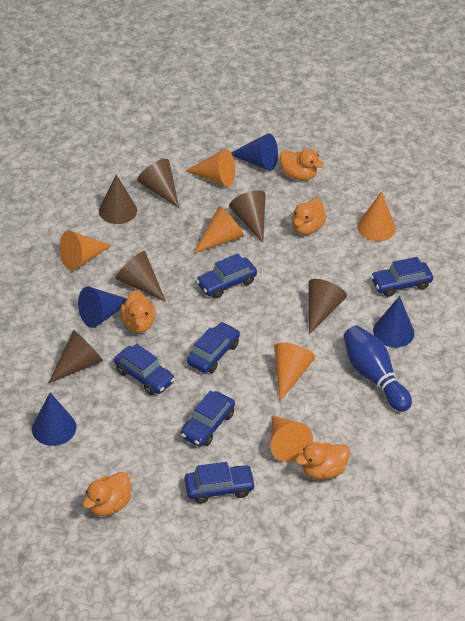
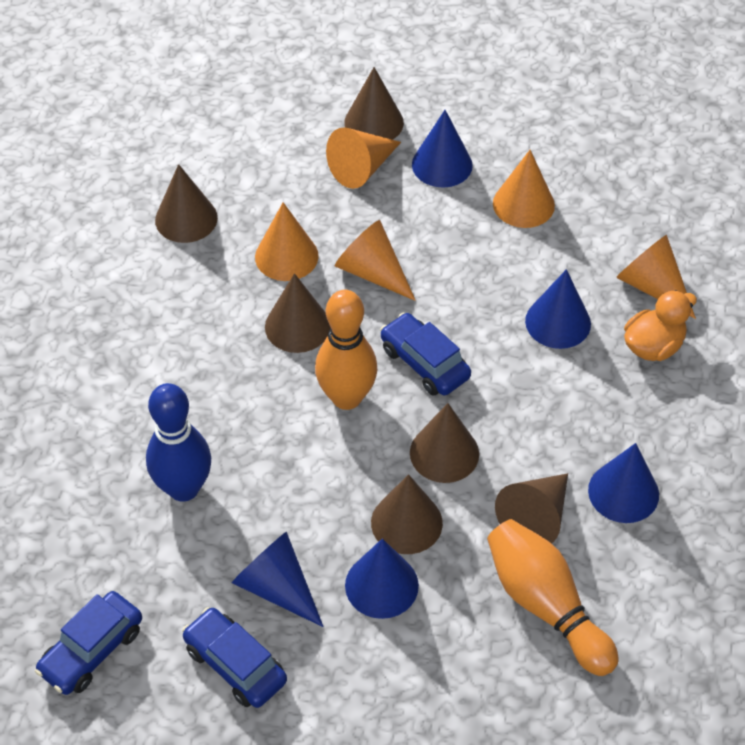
blue car: 6 -> 3
blue cone: 4 -> 5
orange bowling pin: 0 -> 2
orange cone: 6 -> 5
orange duck: 5 -> 1

